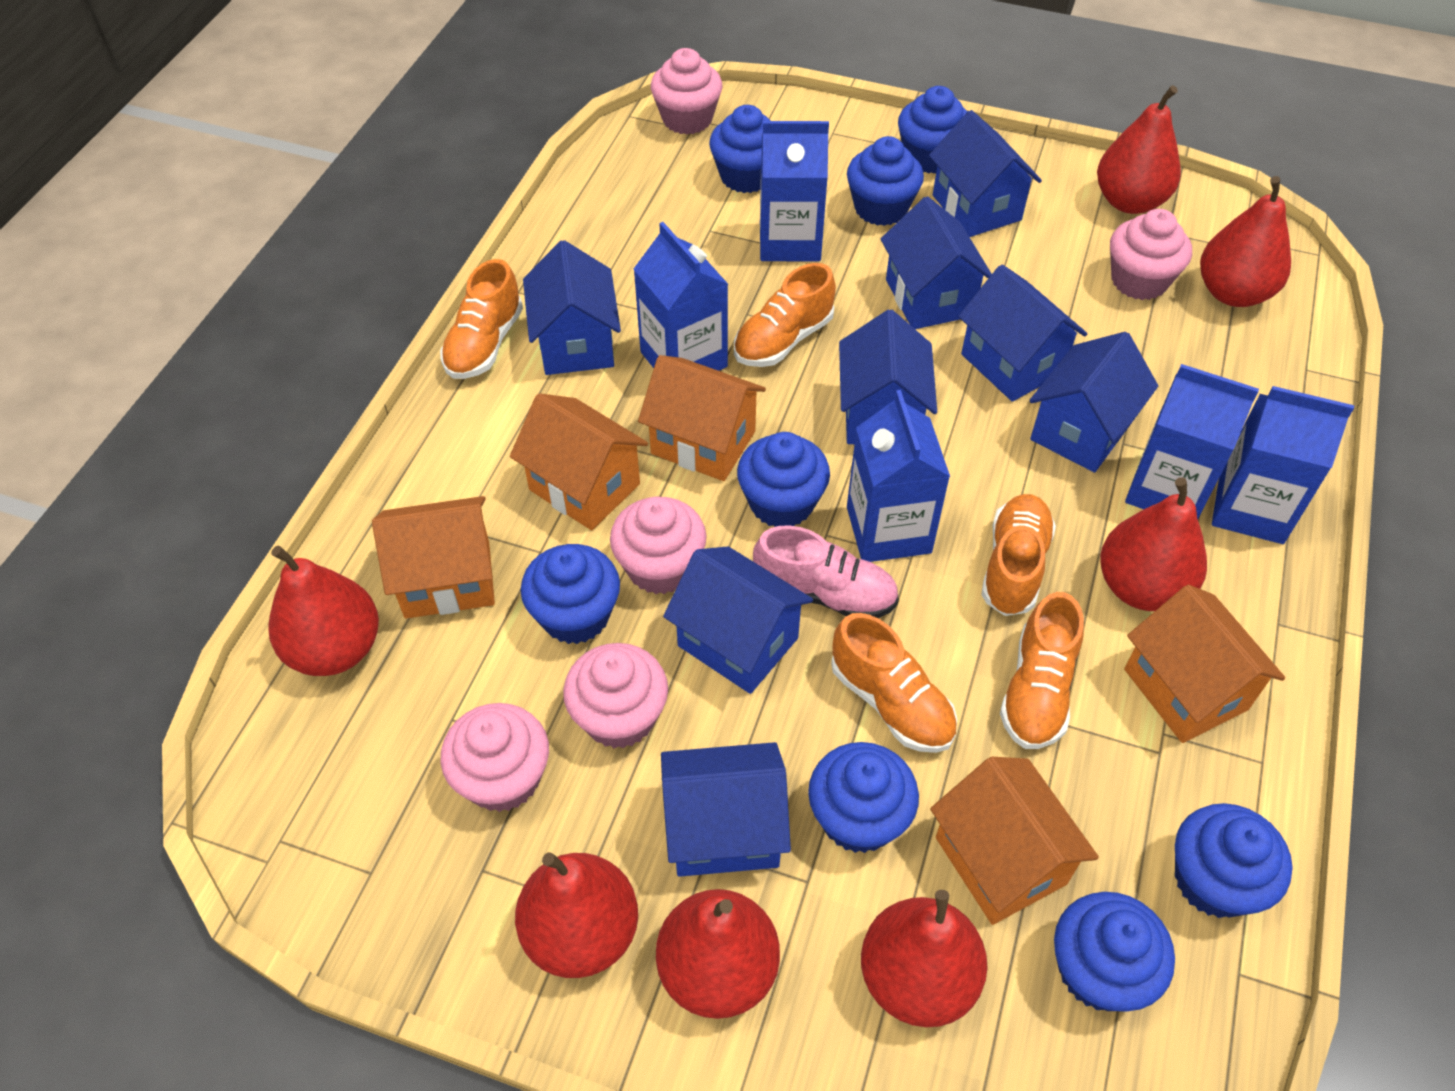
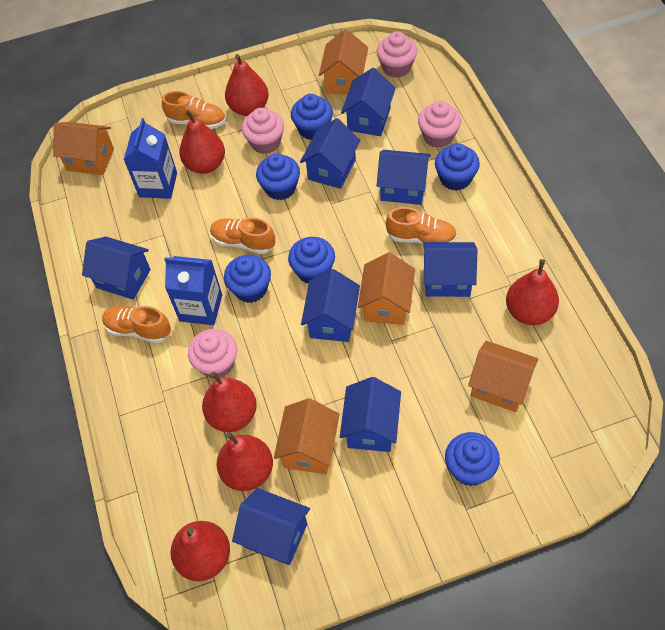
blue carton: 5 -> 2
blue cupcake: 8 -> 6
orange shoe: 5 -> 4
pink cupcake: 5 -> 4
pink shoe: 1 -> 0
red pear: 7 -> 6

